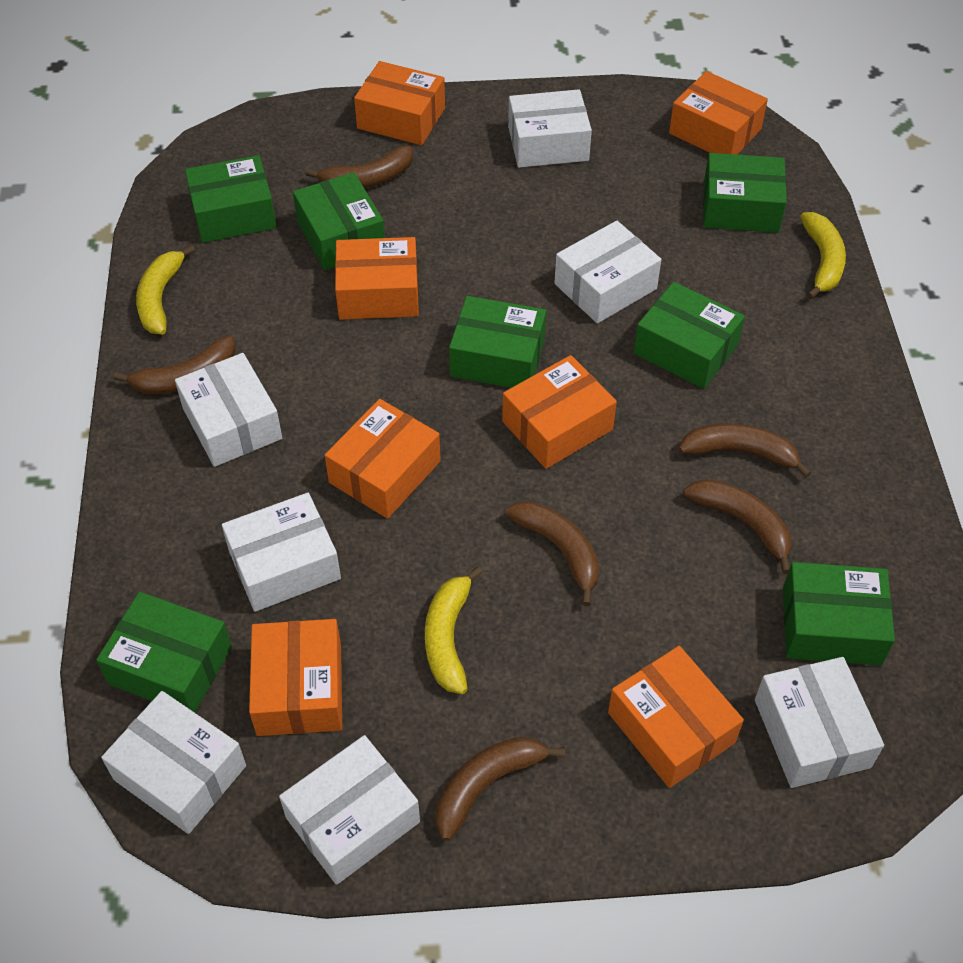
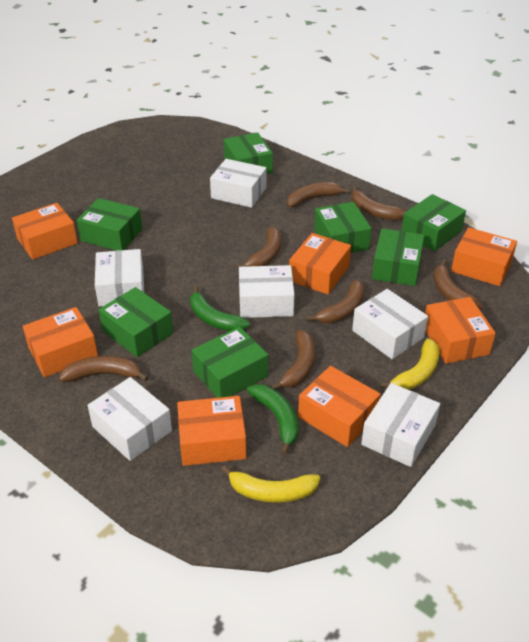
brown banana: 6 -> 7
green banana: 0 -> 2
white box: 7 -> 6
yellow banana: 3 -> 2

